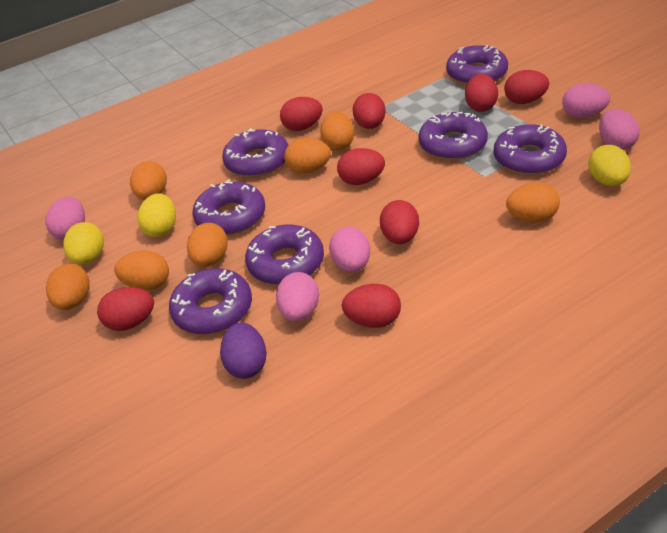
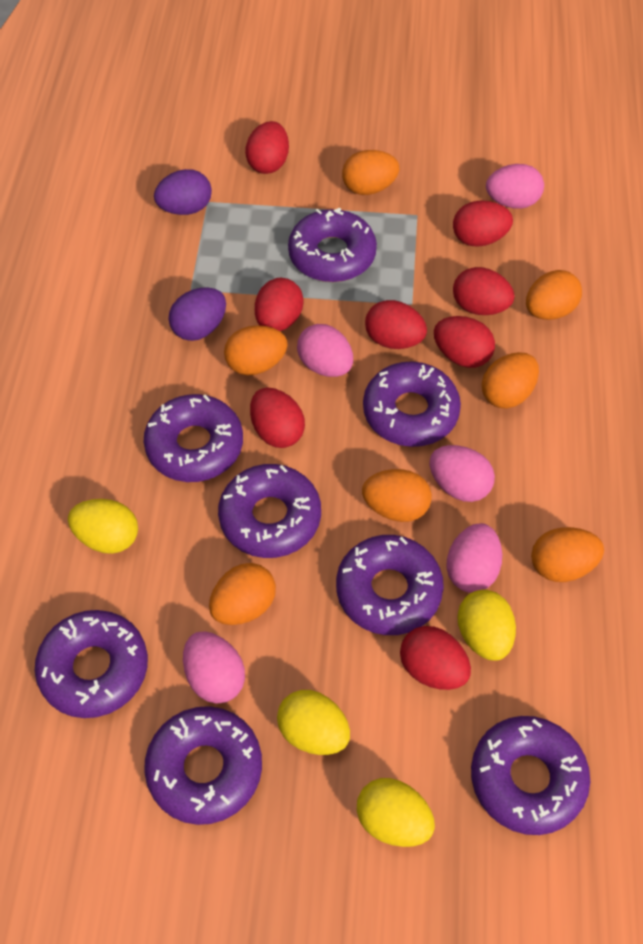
purple donut: 7 -> 8
purple egg: 1 -> 2
yellow egg: 3 -> 4

